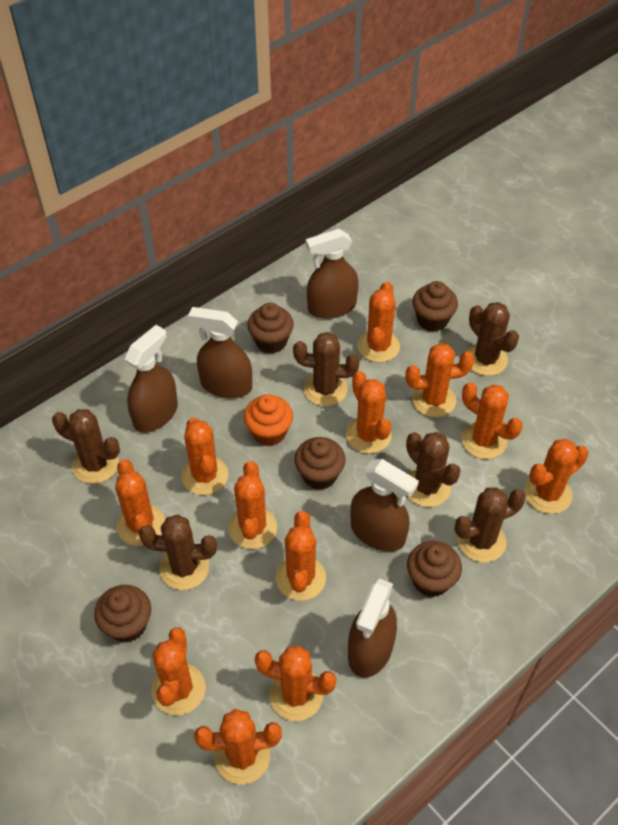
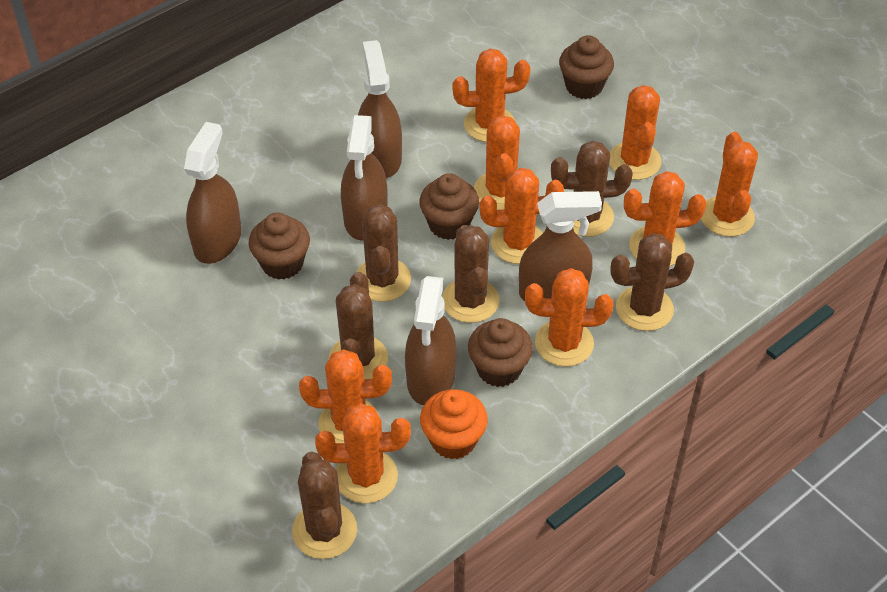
brown cupcake: 5 -> 4
orange cactus: 12 -> 9

